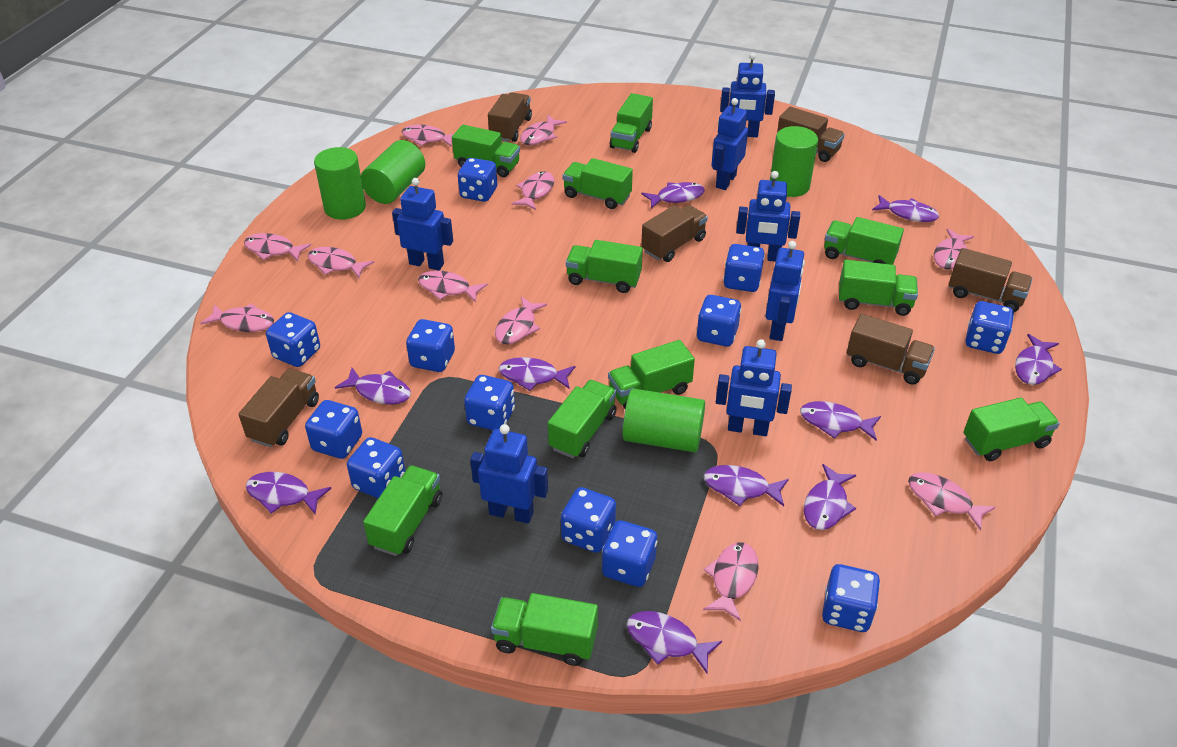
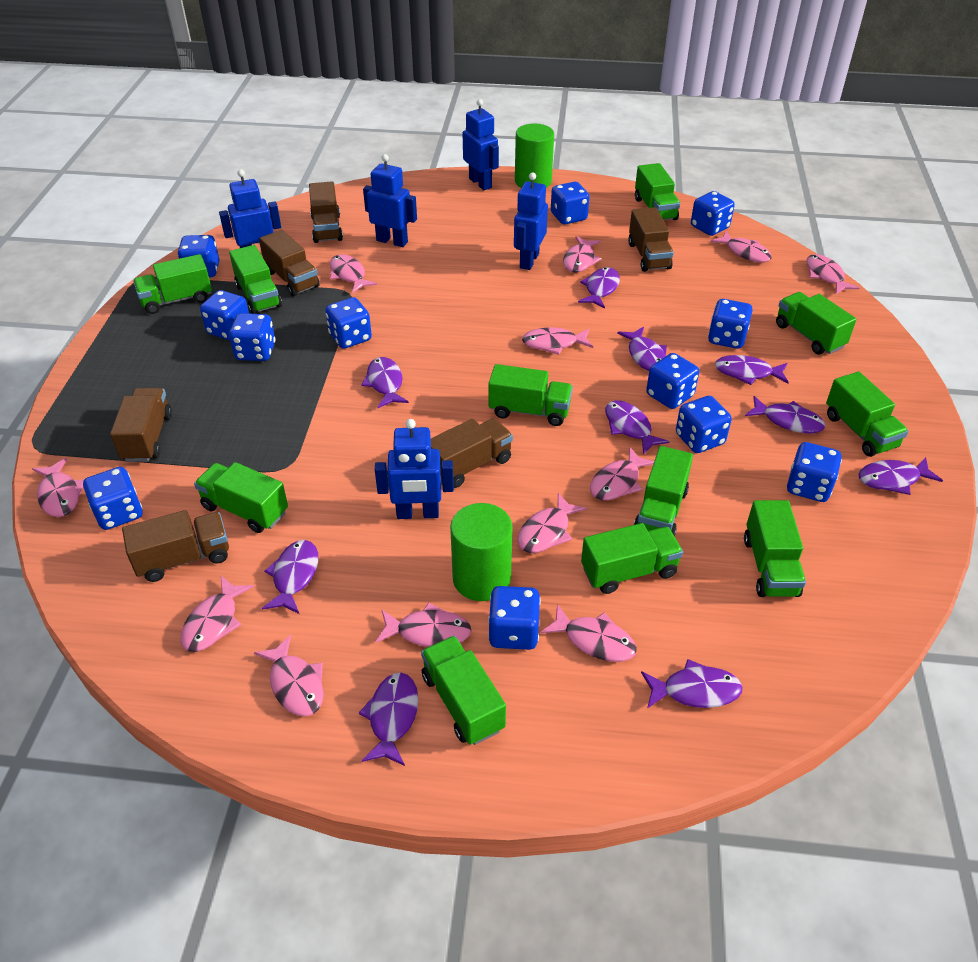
blue robot: 7 -> 5
green cylinder: 4 -> 2
pink fish: 11 -> 12

